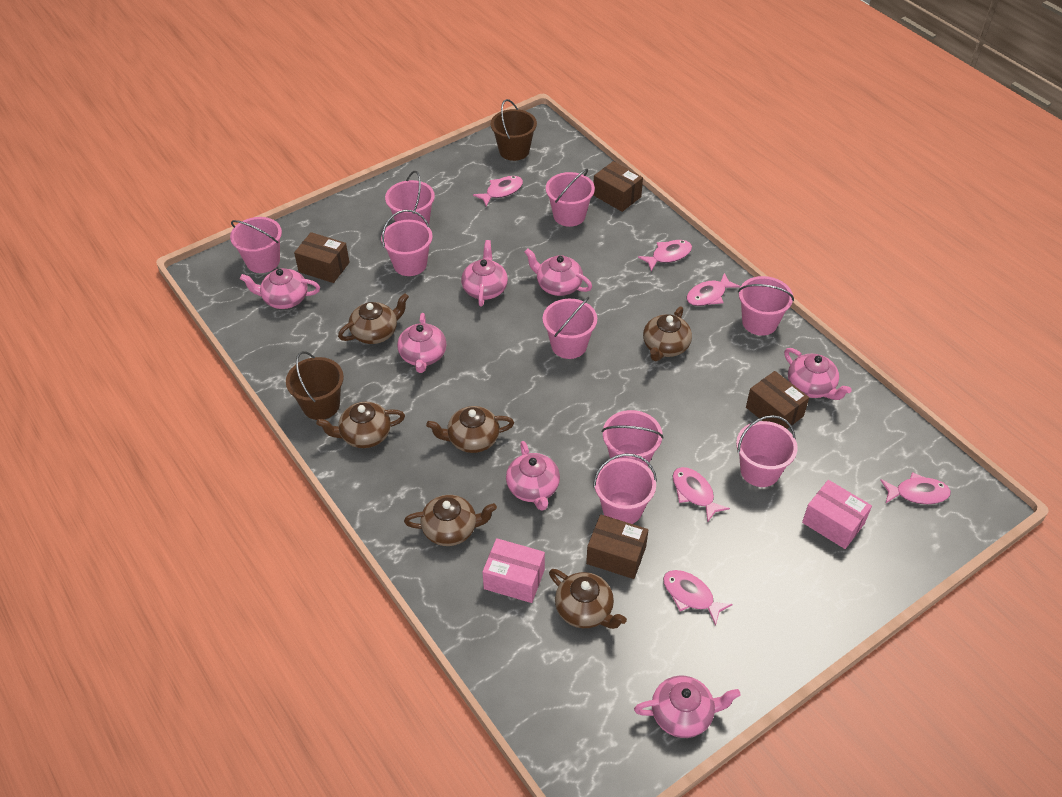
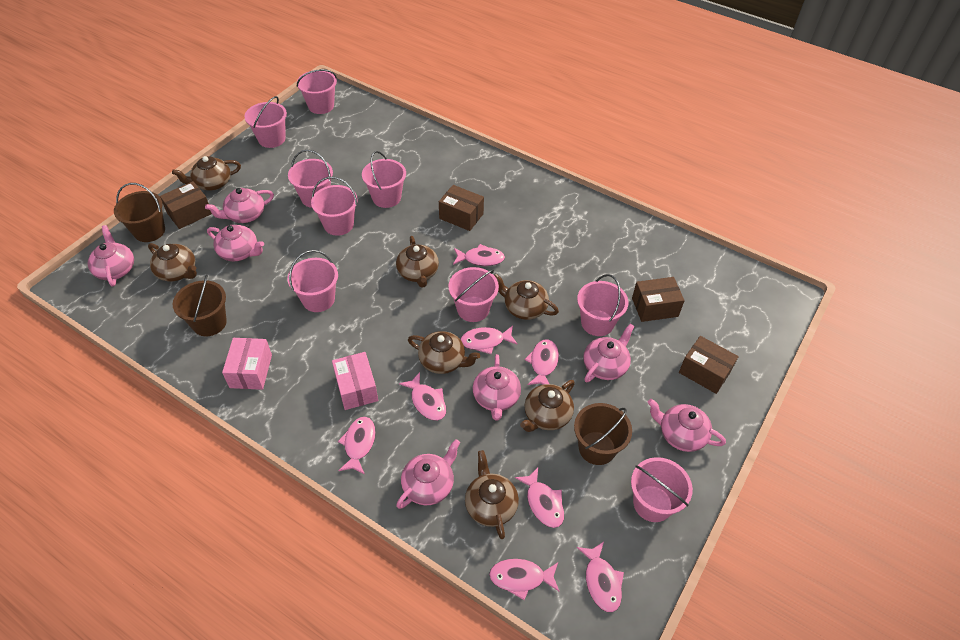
brown bucket: 2 -> 3
brown teapot: 6 -> 7
pink fish: 6 -> 8

